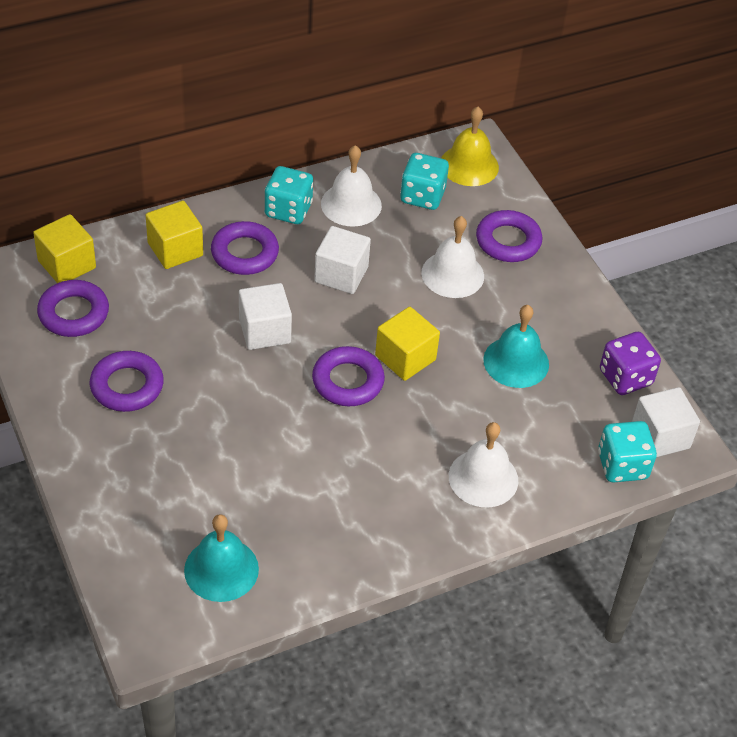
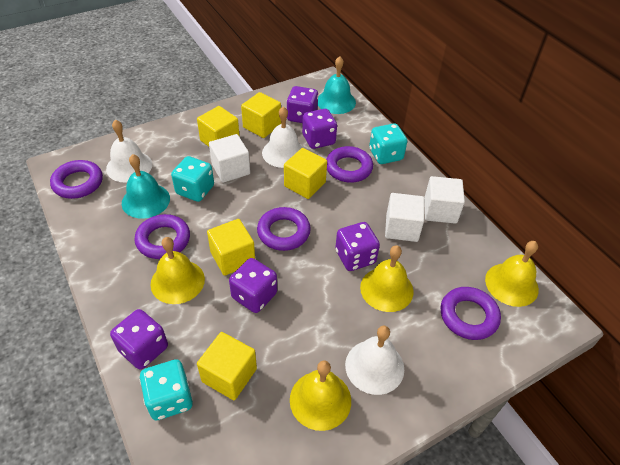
purple dice: 1 -> 5
yellow bell: 1 -> 4
yellow cube: 3 -> 5

